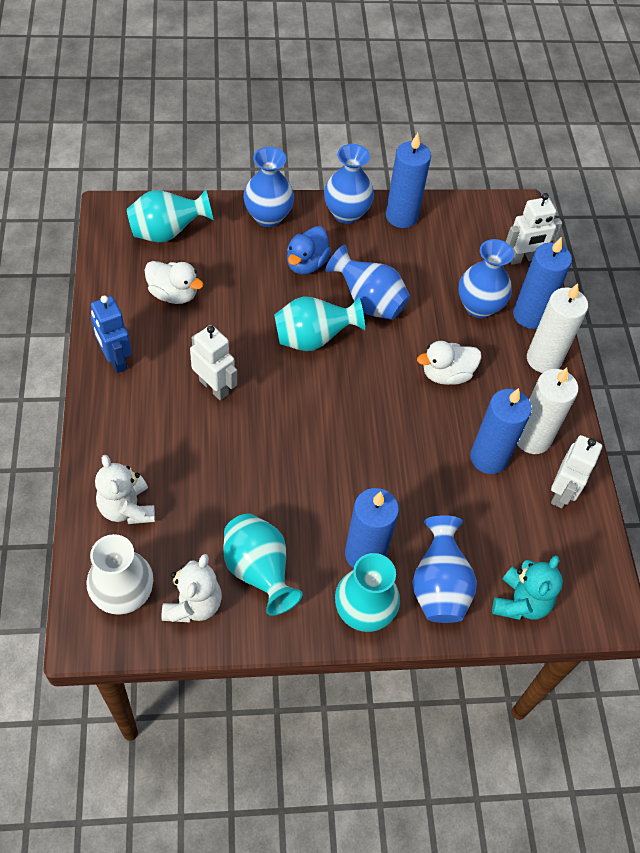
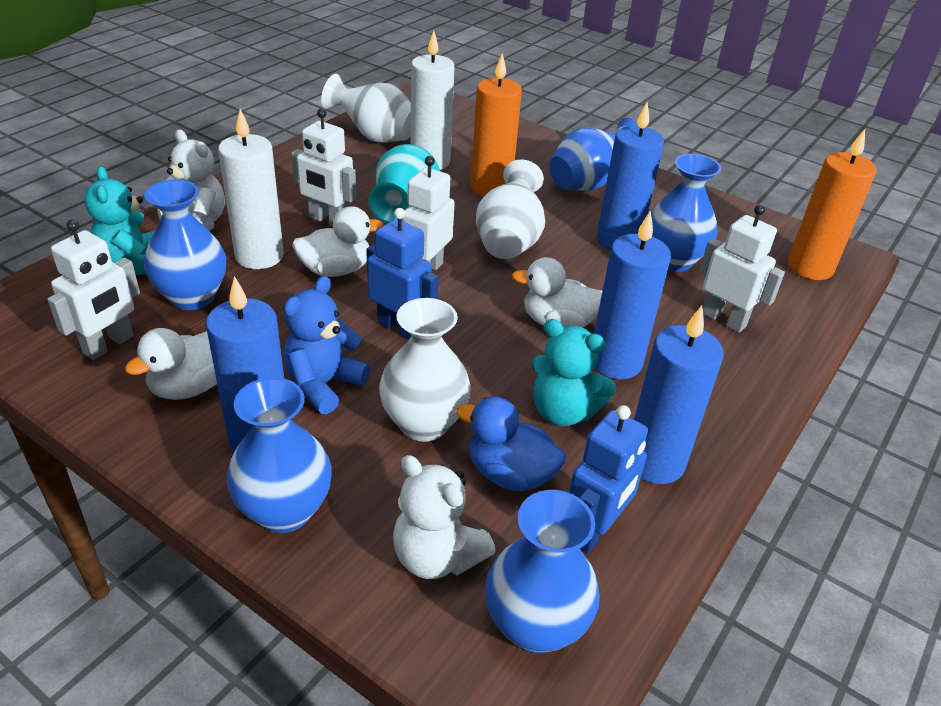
blue robot: 1 -> 2
blue teddy bear: 0 -> 1
orange candle: 0 -> 2
turquoise teddy bear: 1 -> 2
turquoise vase: 4 -> 1
white duck: 2 -> 3
white robot: 3 -> 4
white vase: 1 -> 3

